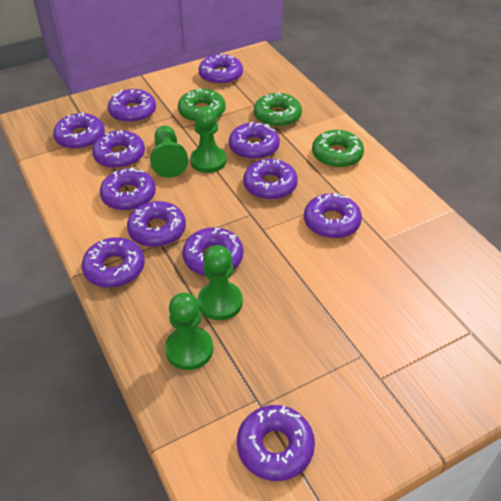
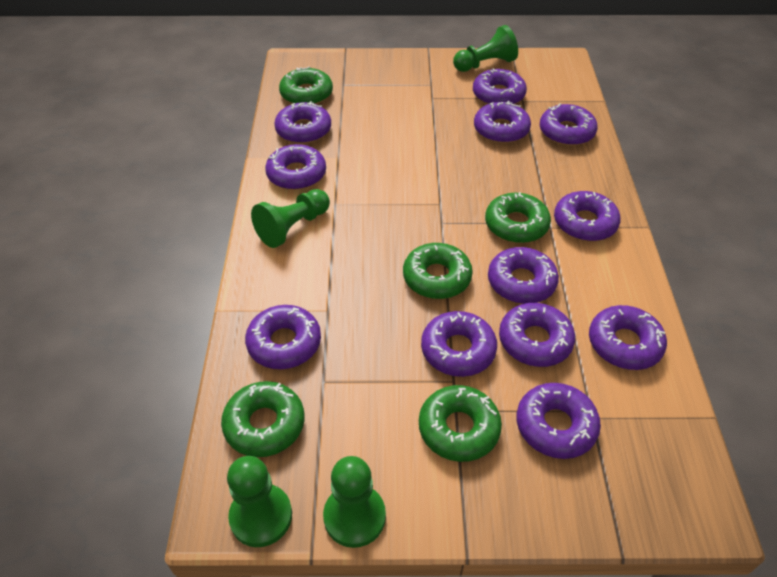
green donut: 3 -> 5

